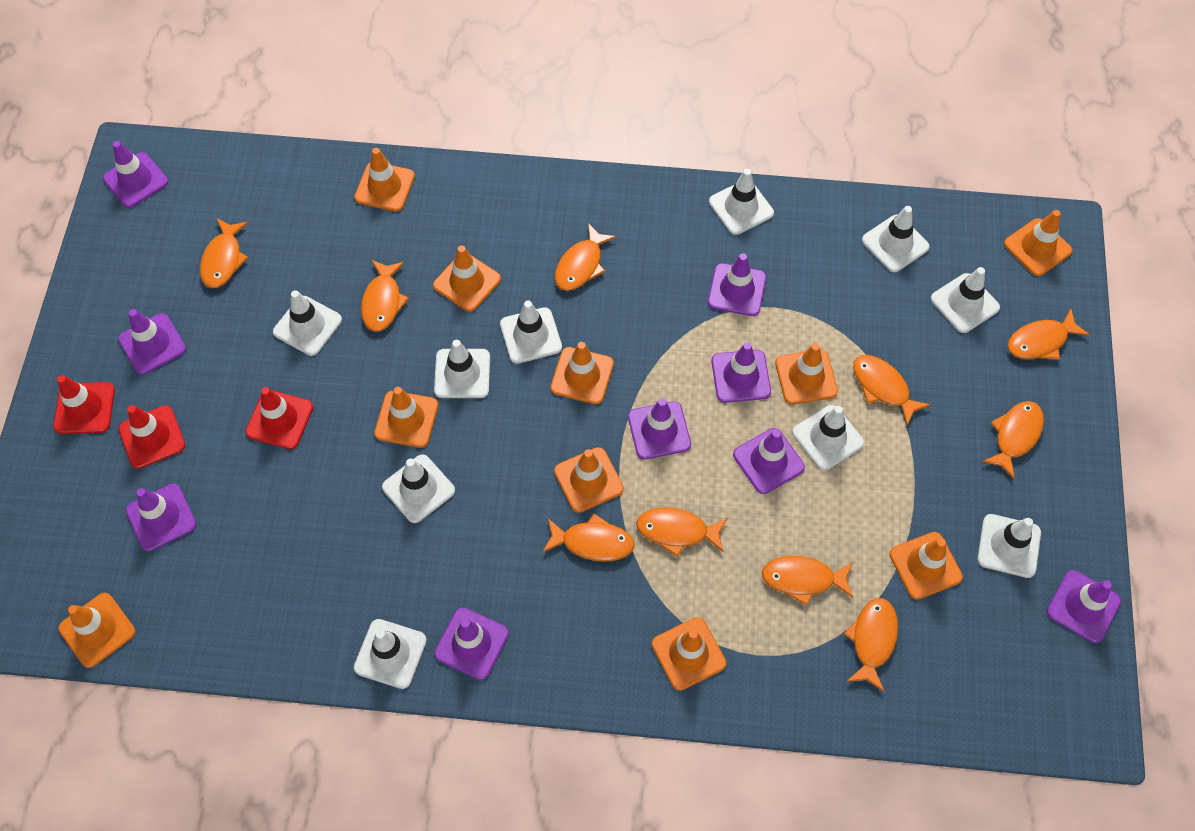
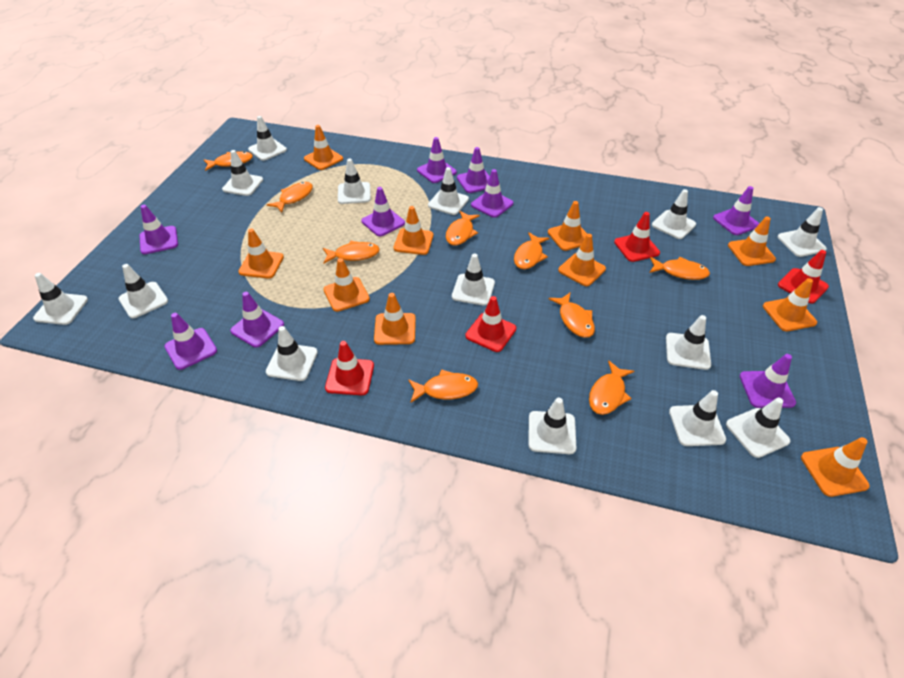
orange fish: 10 -> 9
red traffic cone: 3 -> 4
white traffic cone: 10 -> 14

